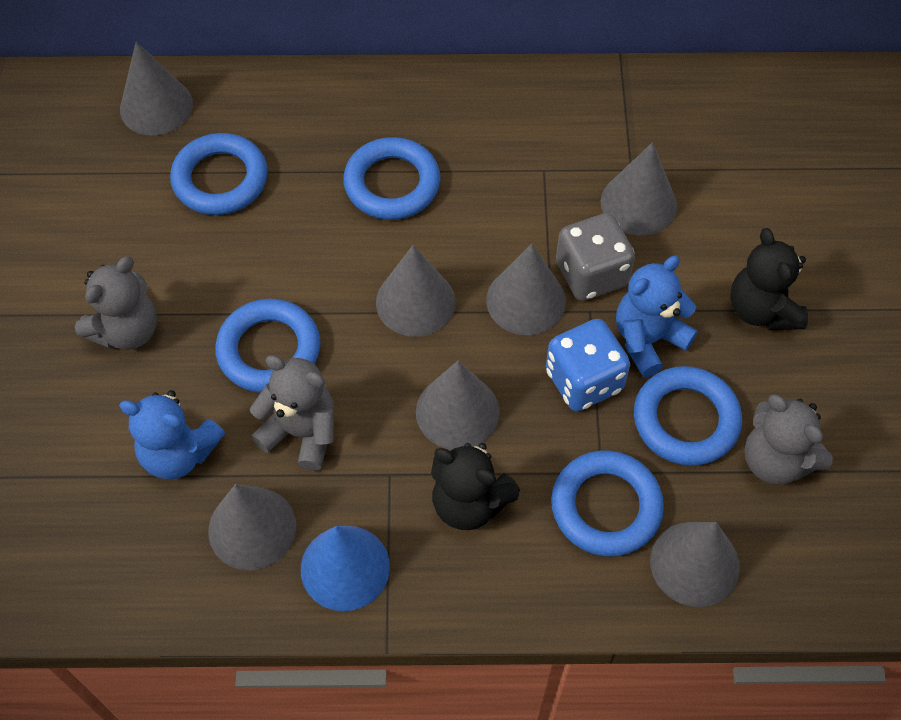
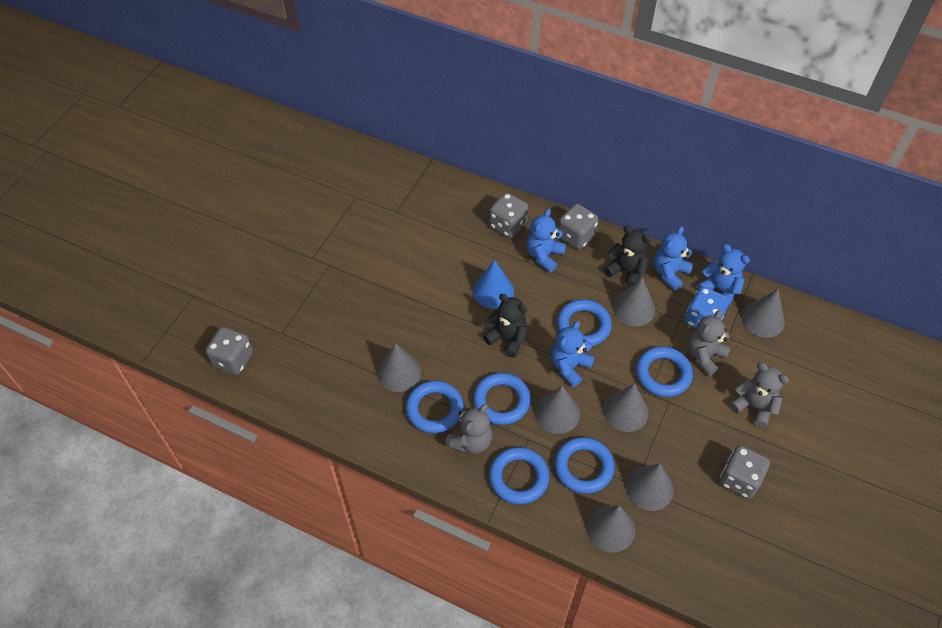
blue ring: 5 -> 6
blue teddy bear: 2 -> 4
grey dice: 1 -> 4

